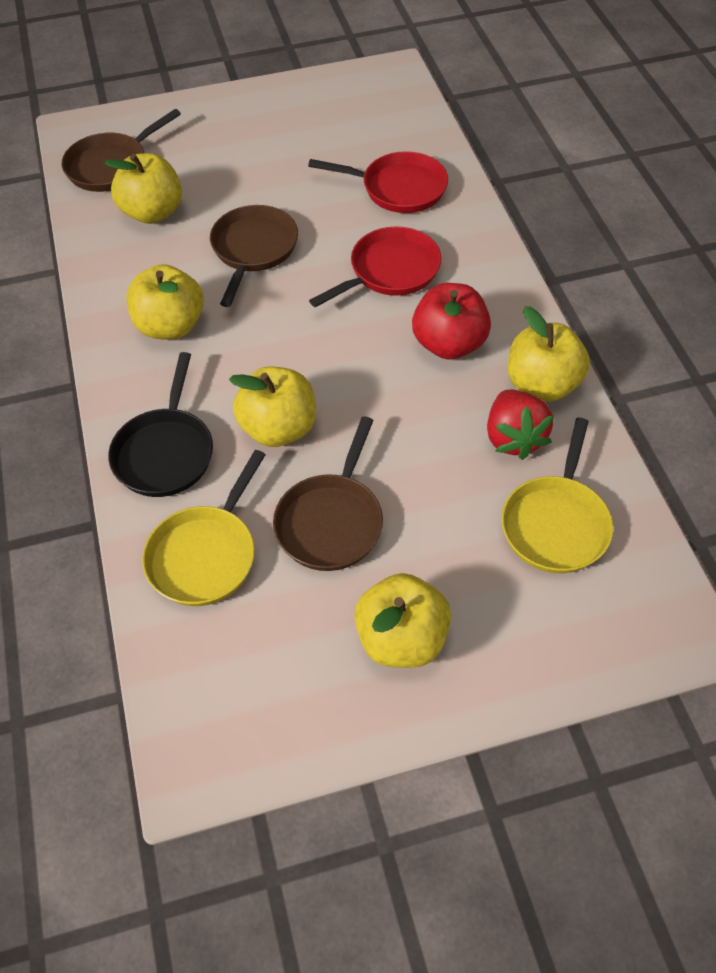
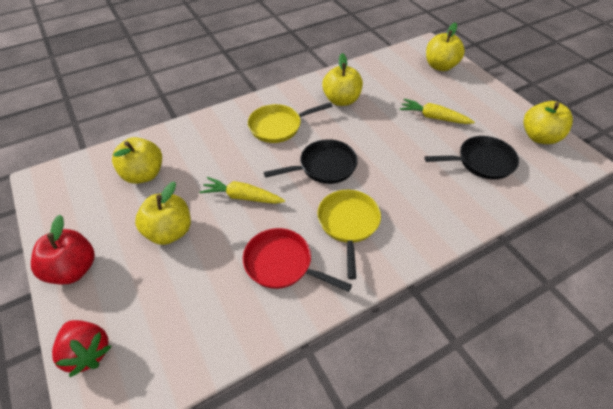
black pan: 1 -> 2
brown pan: 3 -> 0
red pan: 2 -> 1
yellow carrot: 0 -> 2

